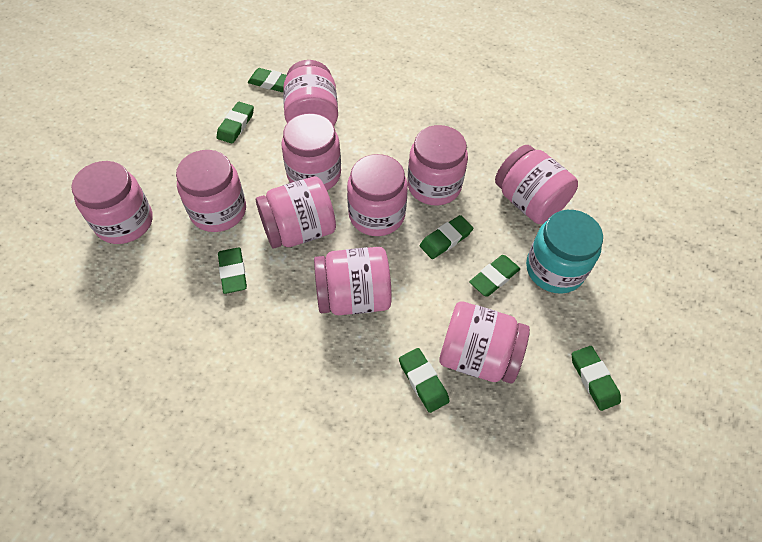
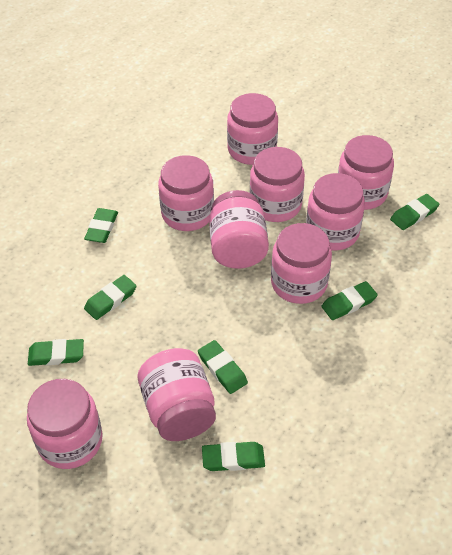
pink jar: 10 -> 9
turquoise jar: 1 -> 0

